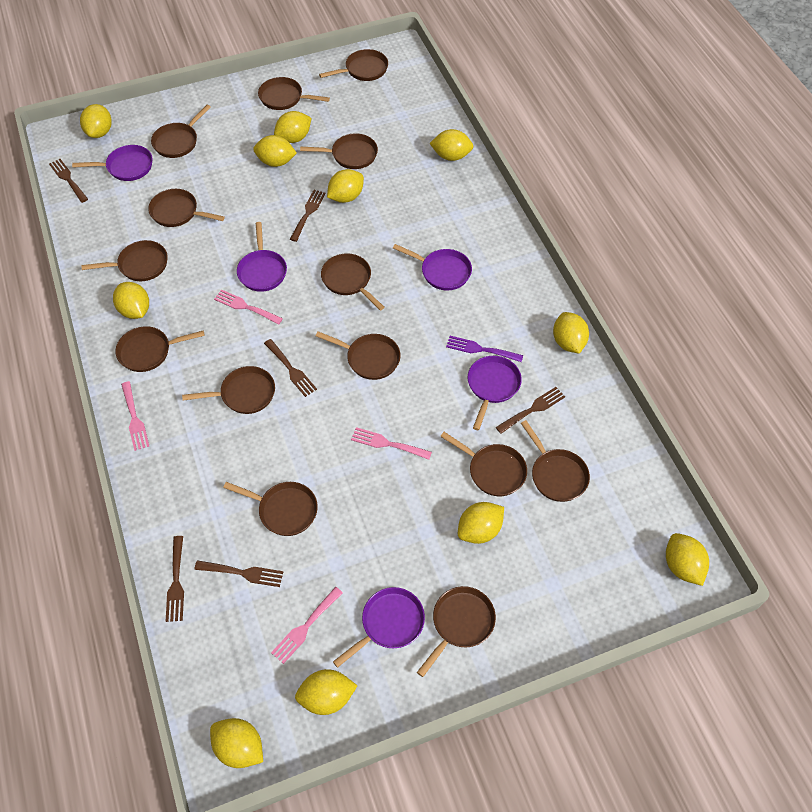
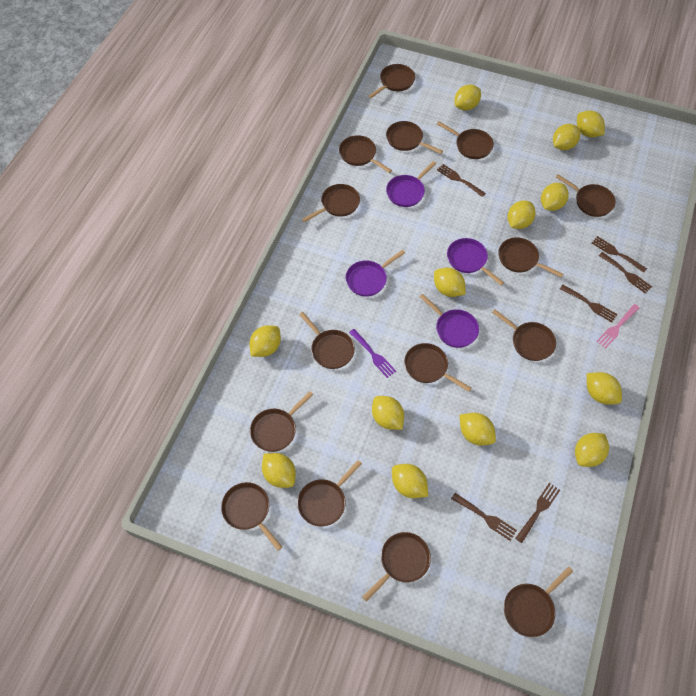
brown pan: 14 -> 15
pink fork: 4 -> 1
purple pan: 5 -> 4
yellow lemon: 11 -> 13

